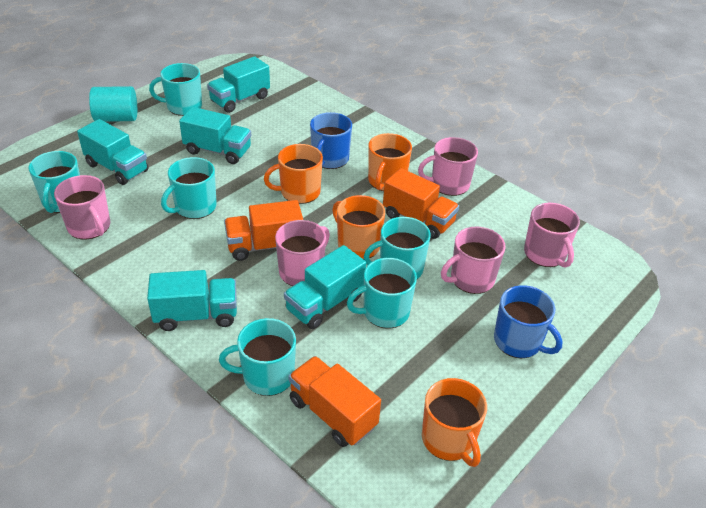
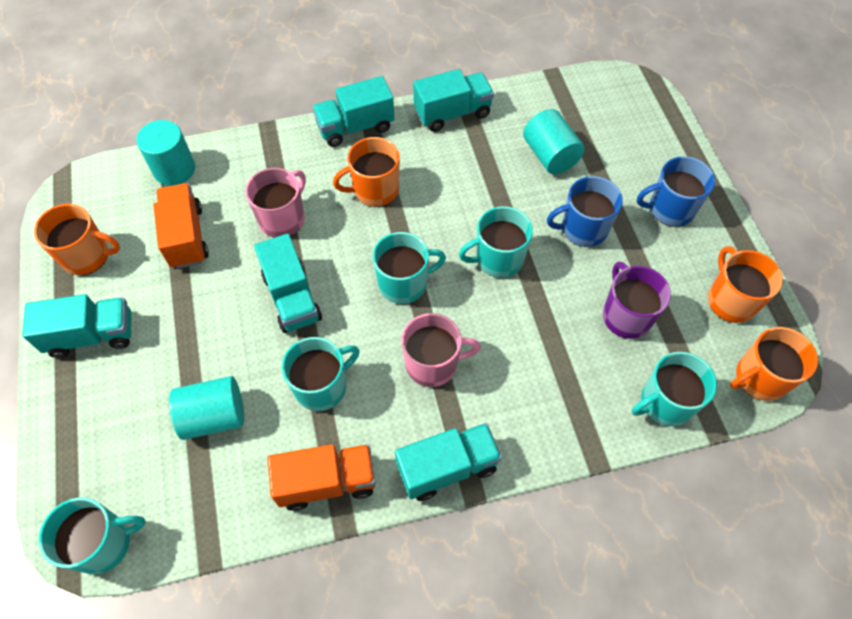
orange truck: 3 -> 2
pink mug: 5 -> 2
purple mug: 0 -> 1
turquoise cylinder: 1 -> 3
turquoise mug: 6 -> 5

